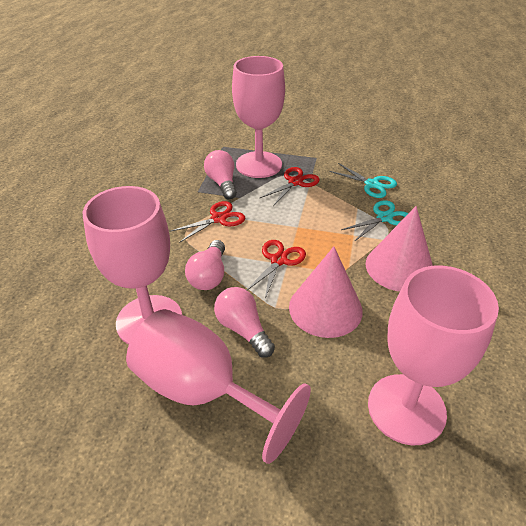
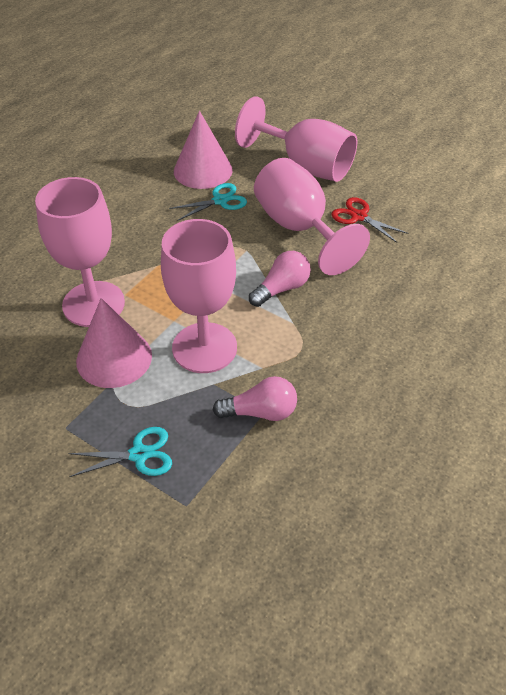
pink light bulb: 3 -> 2
red scissors: 3 -> 1

